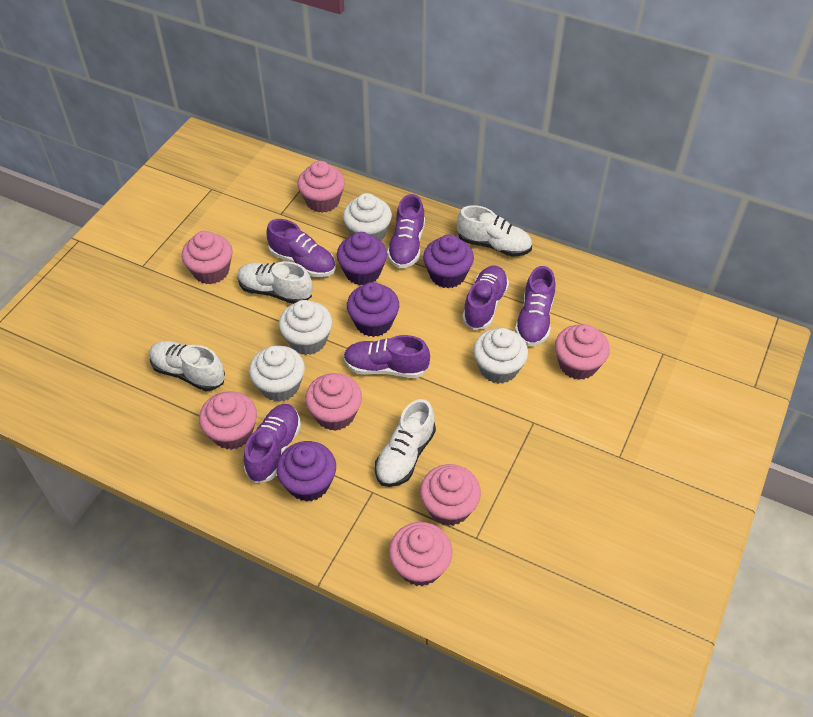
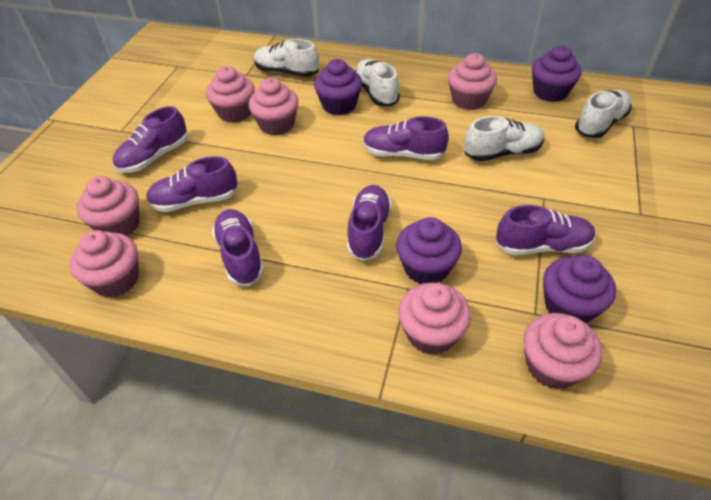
white cupcake: 4 -> 0

